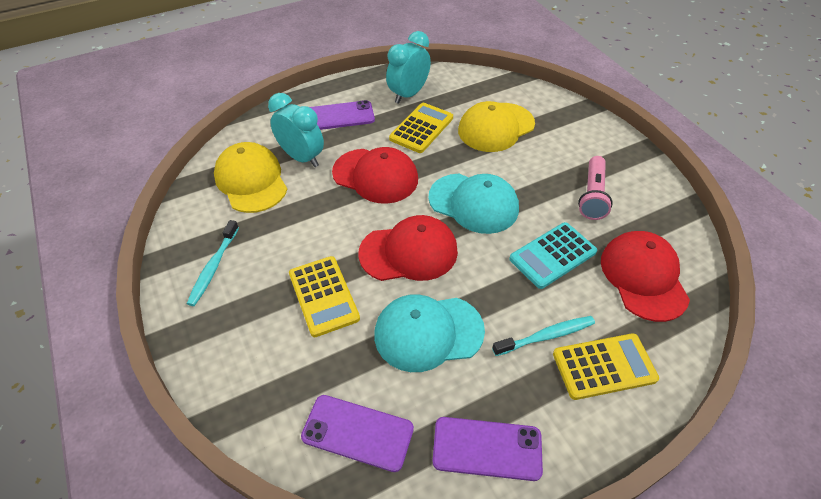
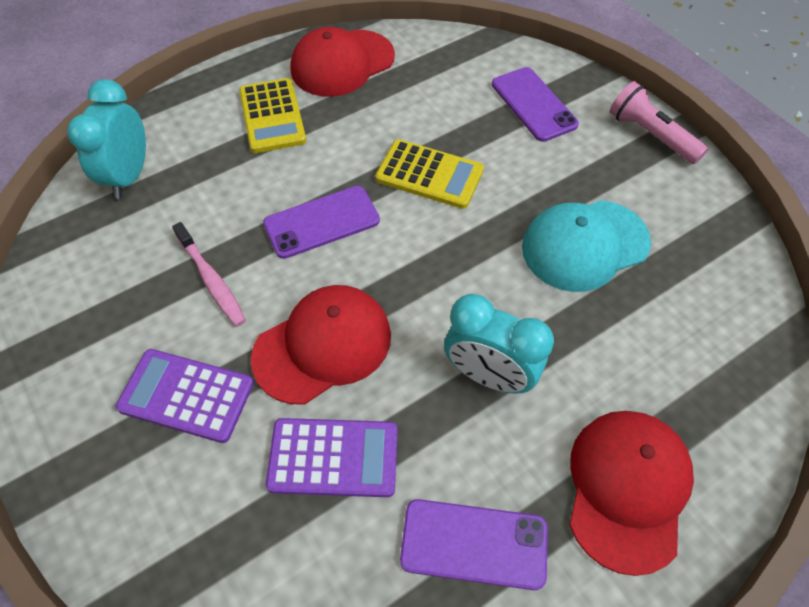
pink toothbrush: 0 -> 1
purple calculator: 0 -> 2
turquoise calculator: 1 -> 0
turquoise cap: 2 -> 1
turquoise toothbrush: 2 -> 0
yellow calculator: 3 -> 2
yellow cap: 2 -> 0

